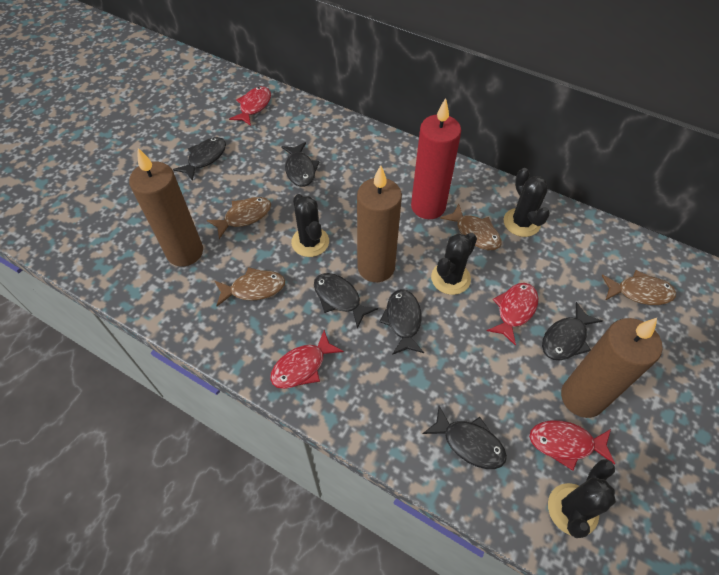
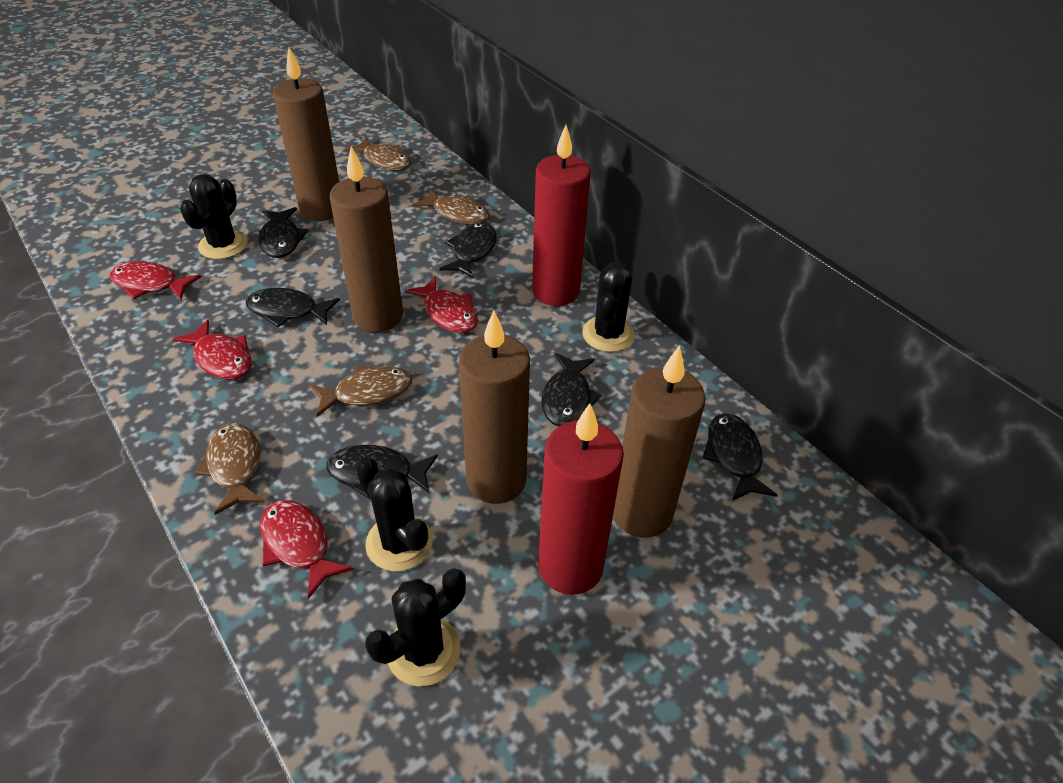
brown candle: 3 -> 4
red candle: 1 -> 2

